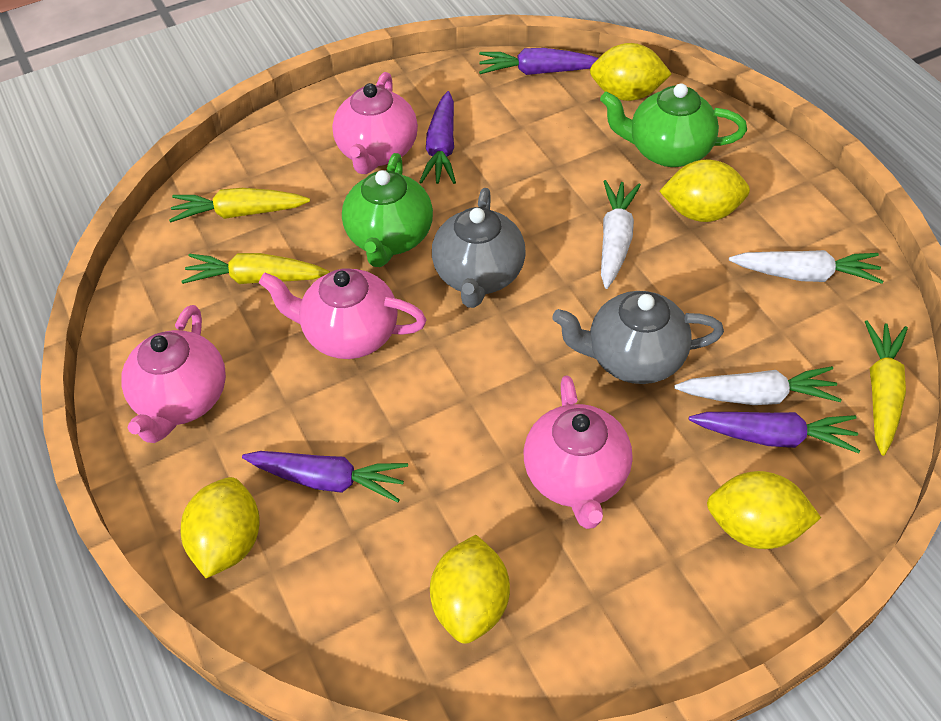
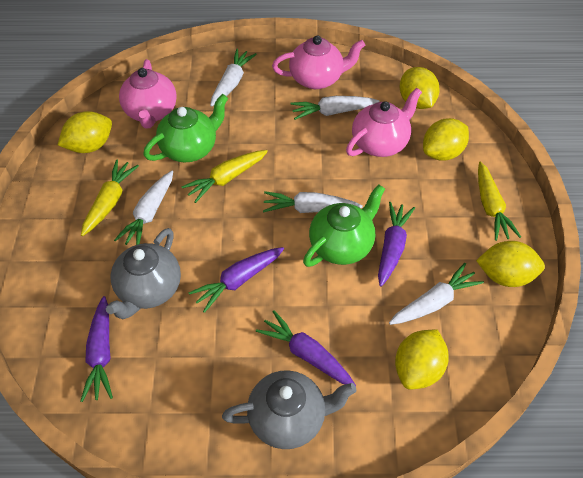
pink teapot: 4 -> 3
white carrot: 3 -> 5

